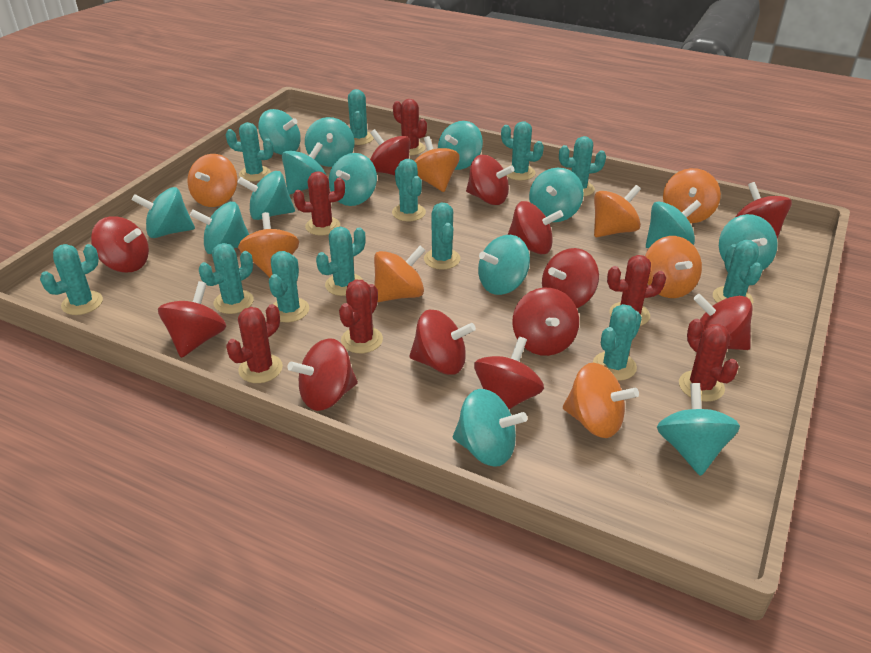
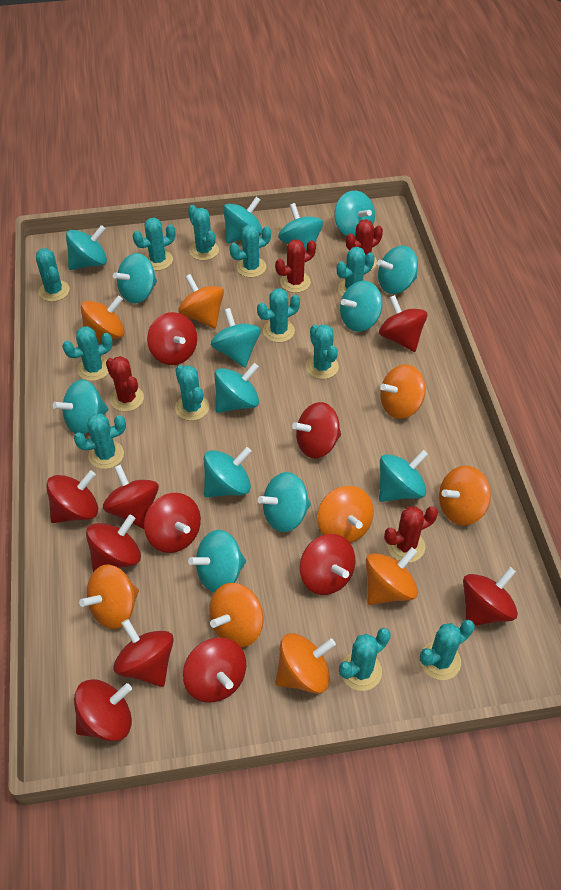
orange spinning top: 8 -> 9
red cactus: 6 -> 4

